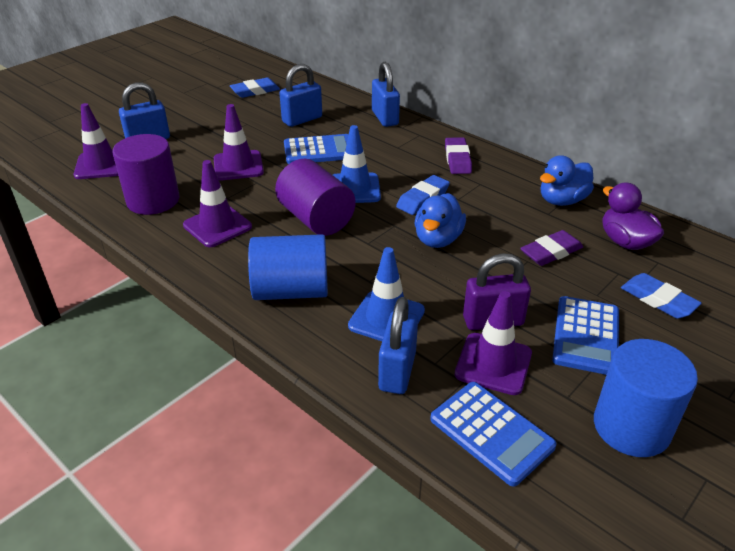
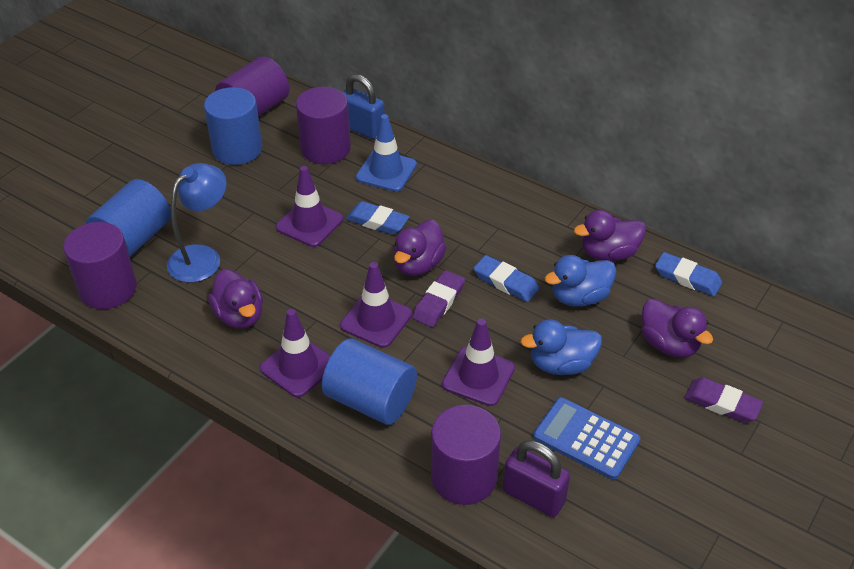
blue calculator: 3 -> 1
blue cylinder: 2 -> 3
blue lamp: 0 -> 1
blue padlock: 4 -> 1
blue traffic cone: 2 -> 1
purple cylinder: 2 -> 4
purple duck: 1 -> 4

